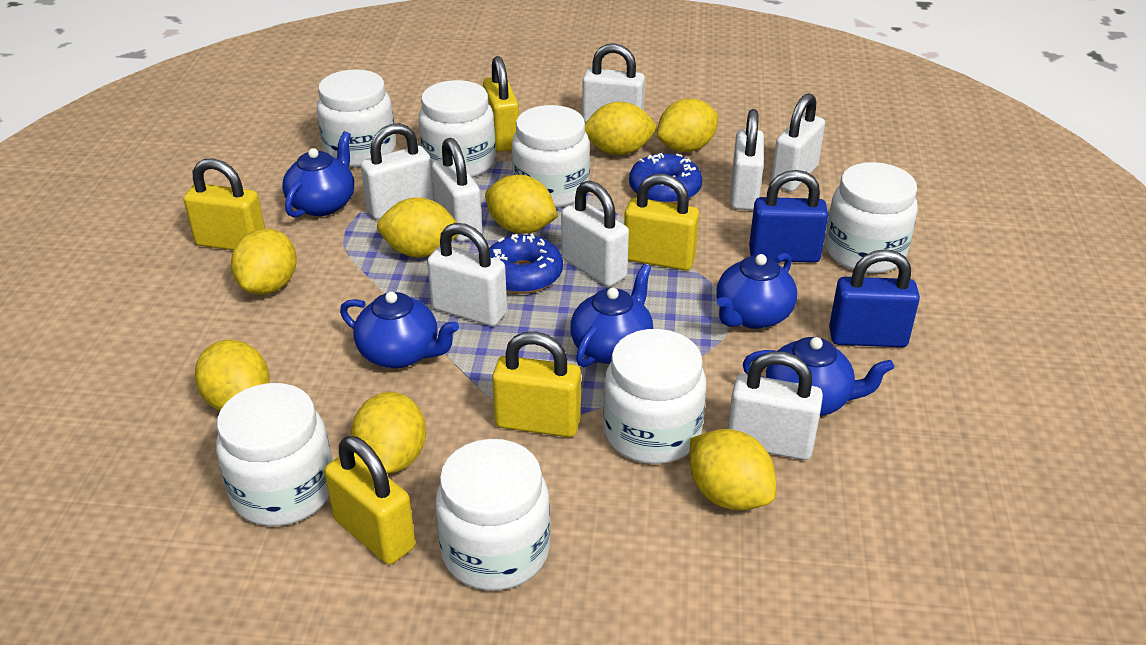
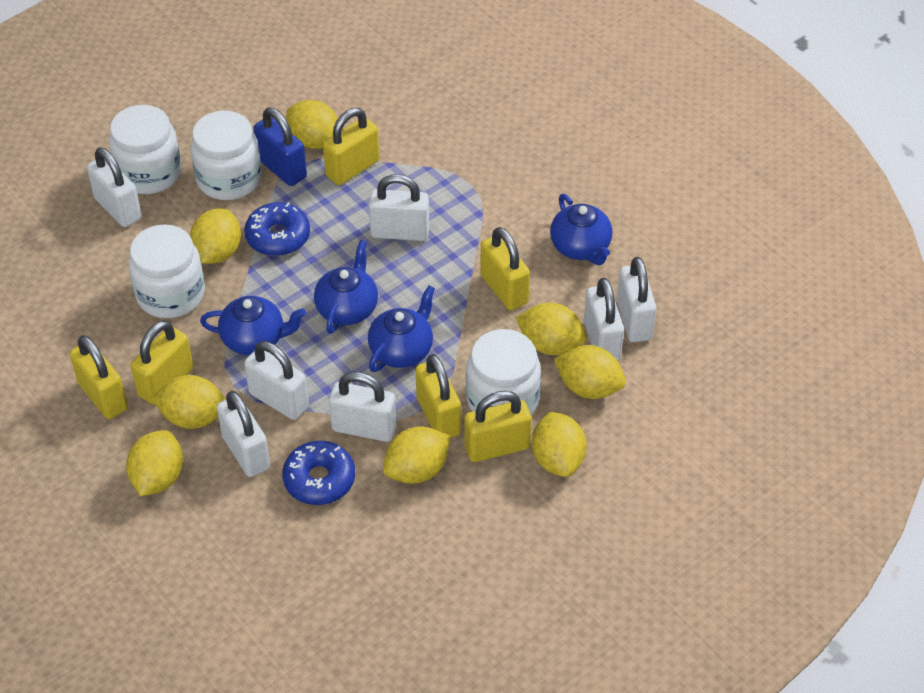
blue padlock: 2 -> 1
blue teapot: 5 -> 4
white jar: 7 -> 4
white padlock: 8 -> 7
yellow padlock: 5 -> 6

